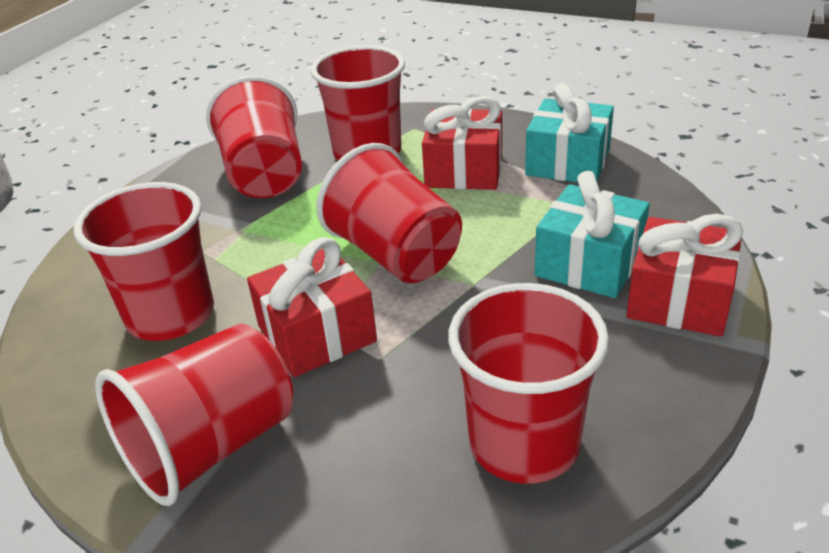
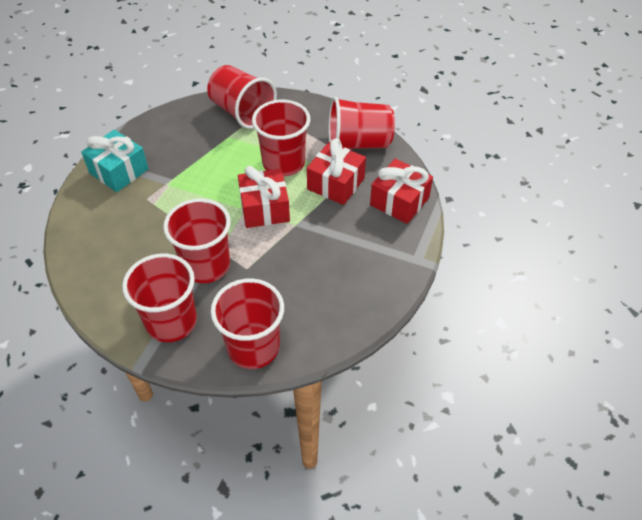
turquoise gift: 2 -> 1

